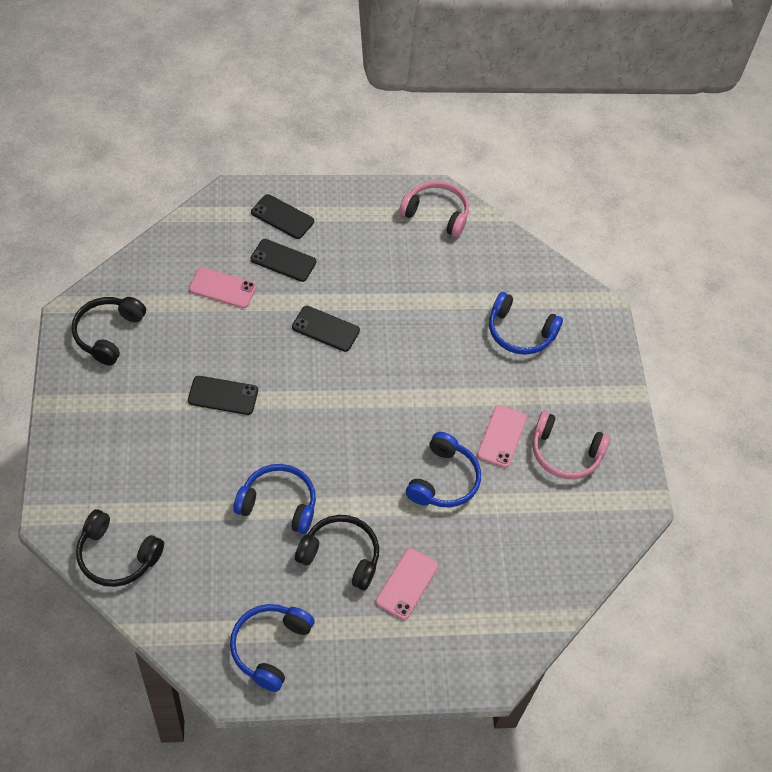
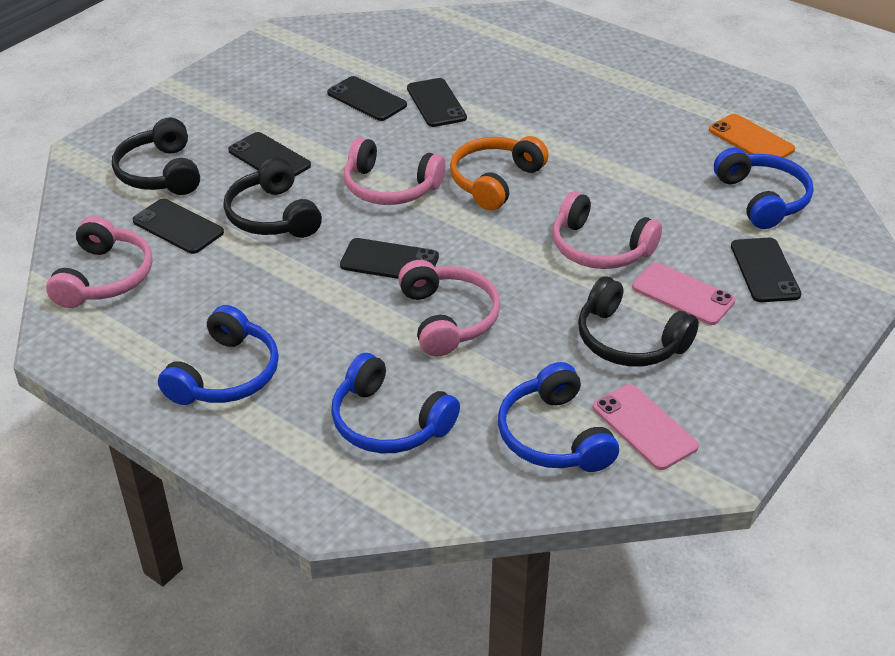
black phone: 4 -> 6
orange headphones: 0 -> 1
orange phone: 0 -> 1
pink headphones: 2 -> 4
pink phone: 3 -> 2

